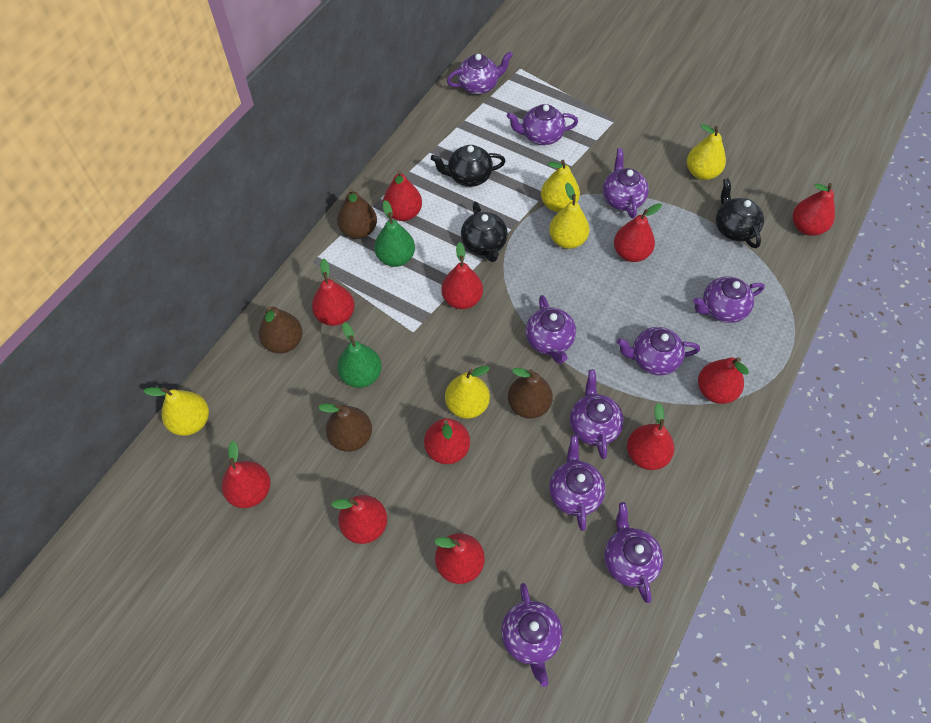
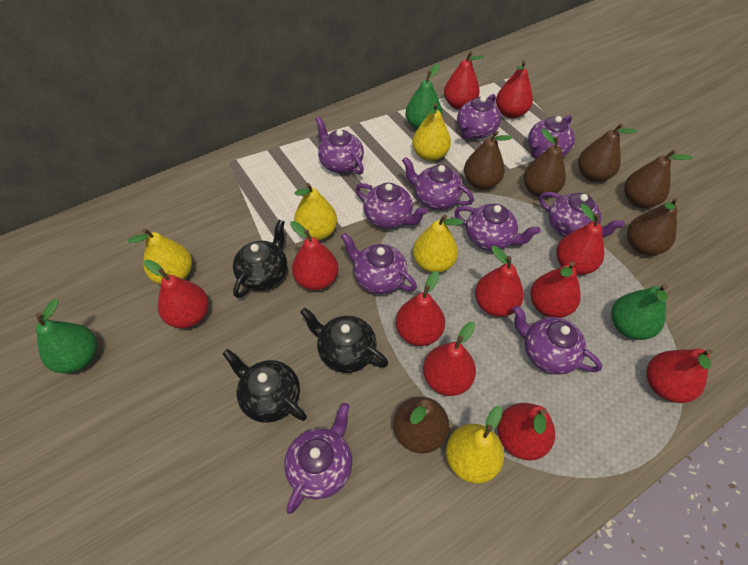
brown pear: 4 -> 6
green pear: 2 -> 3

